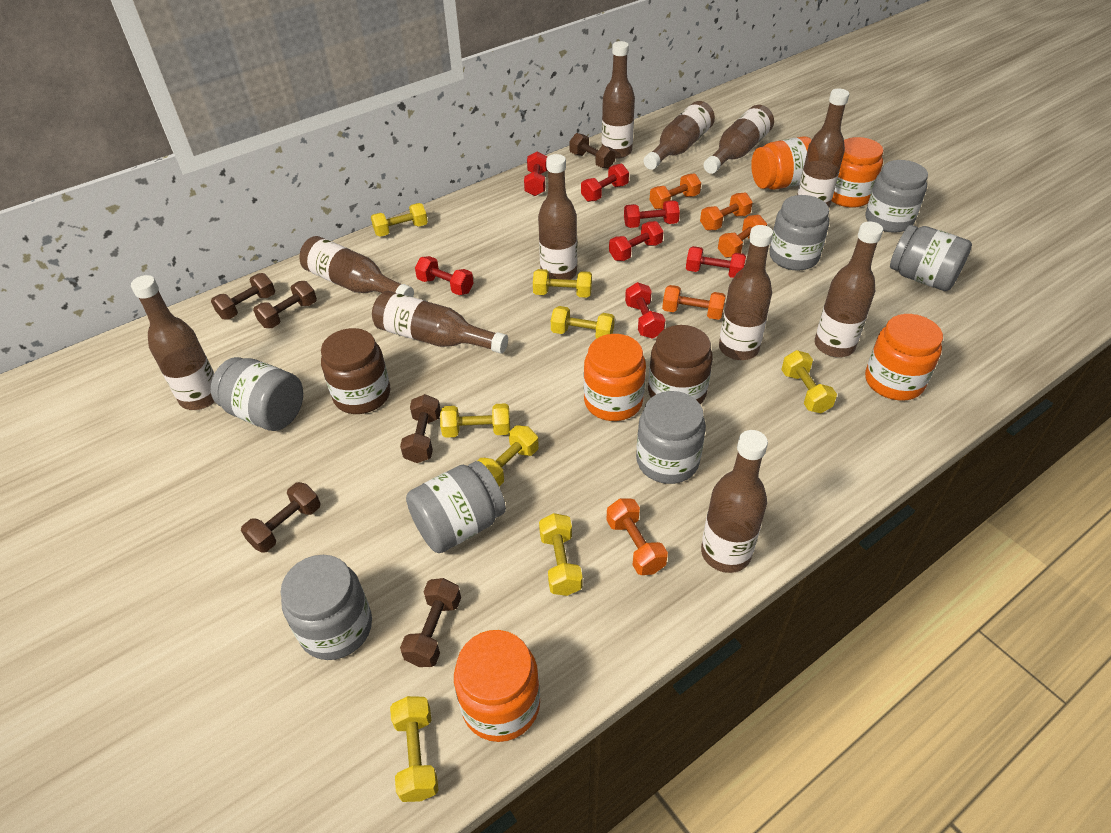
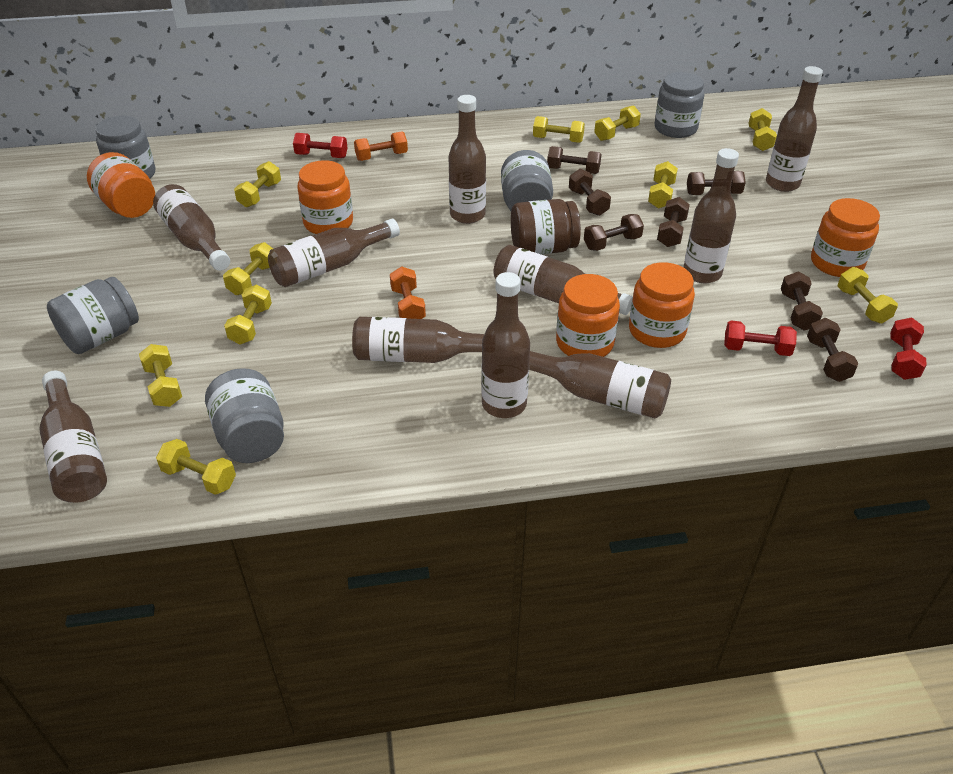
brown bottle: 11 -> 10
brown dumbbell: 6 -> 7
brown jar: 2 -> 1
grey jar: 7 -> 5
orange dumbbell: 5 -> 2
red dumbbell: 7 -> 3
yellow dumbbell: 8 -> 10

